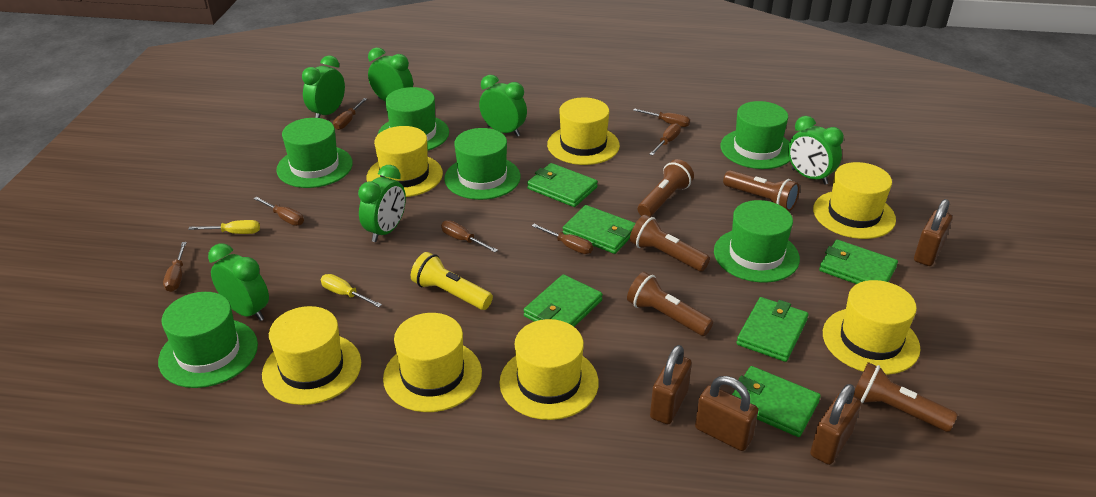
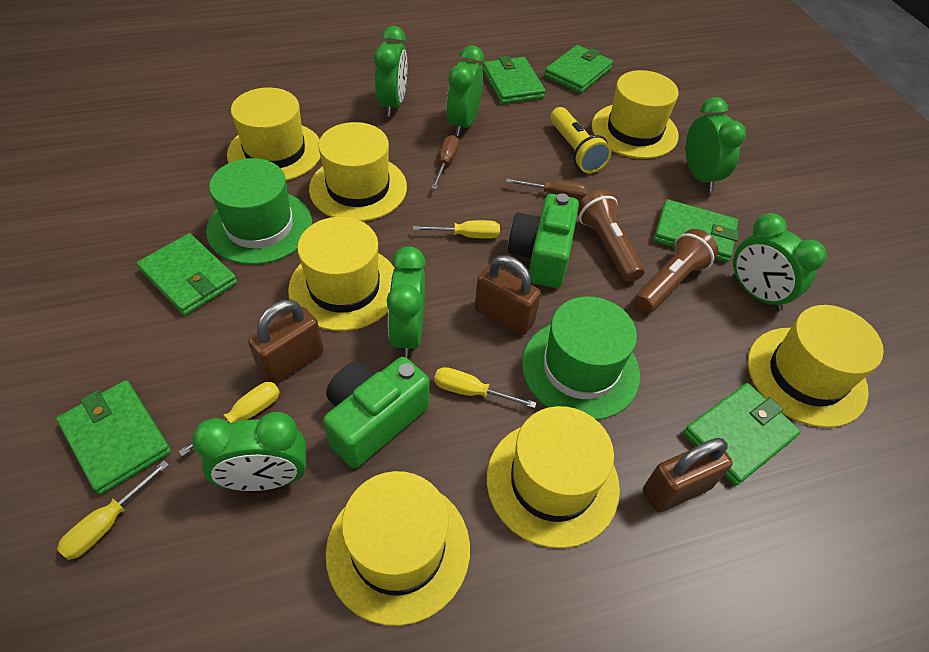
brown flashlight: 5 -> 2
brown padlock: 4 -> 3
brown screwdriver: 7 -> 2
green camera: 0 -> 2
green hat: 6 -> 2
yellow screwdriver: 2 -> 4

